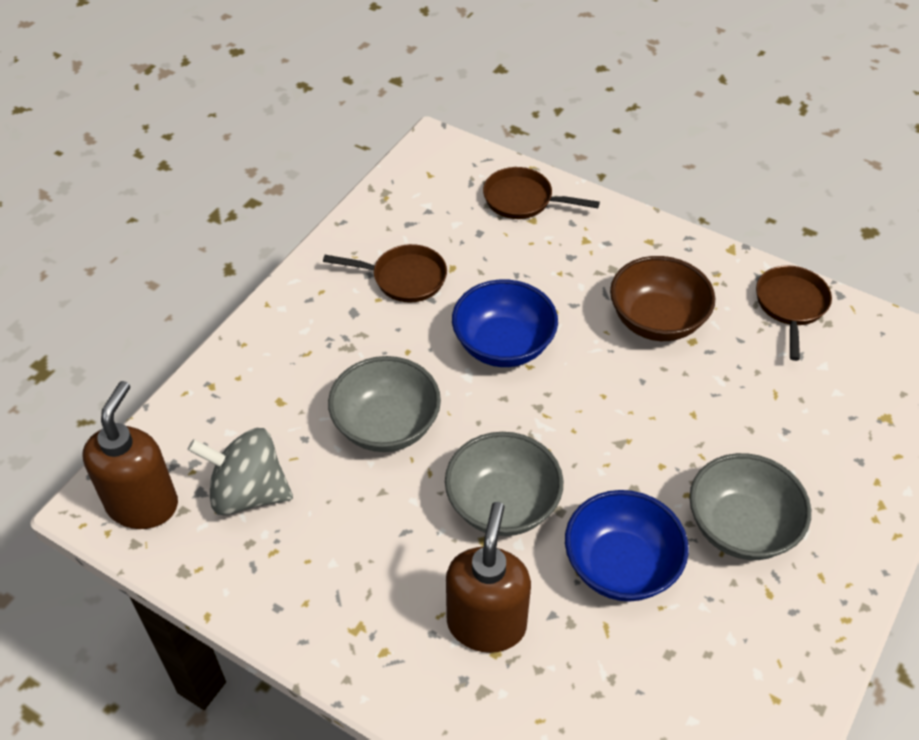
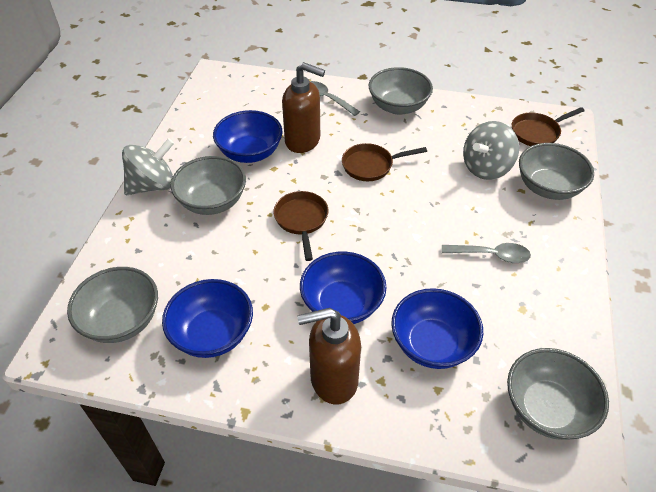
blue bowl: 2 -> 4
brown bowl: 1 -> 0
grey bowl: 3 -> 5
grey spinning top: 1 -> 2
grey spoon: 0 -> 2

